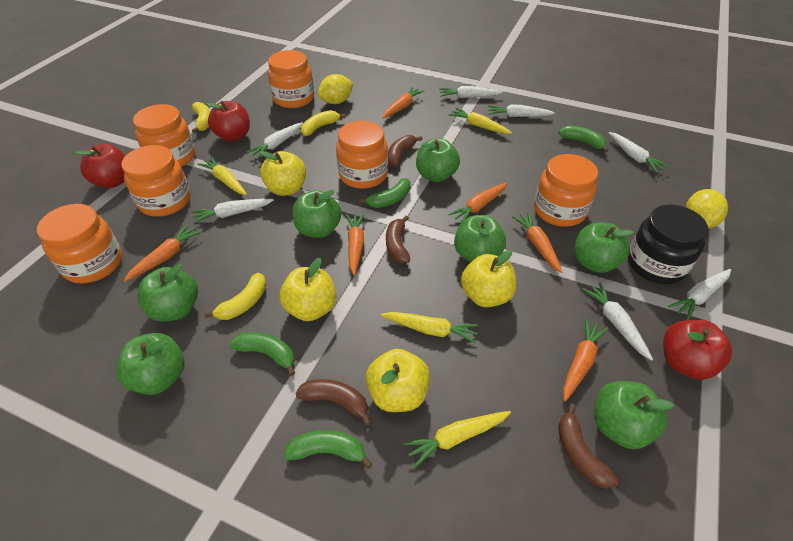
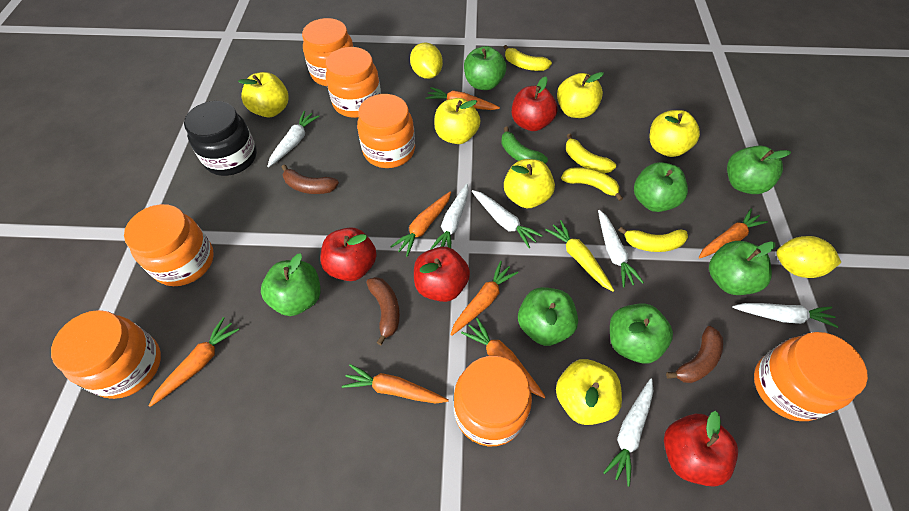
brown banana: 4 -> 3
green banana: 4 -> 1
orange carrot: 6 -> 7
orange jar: 6 -> 7
red apple: 3 -> 4
white carrot: 7 -> 6
yellow apple: 4 -> 6
yellow banana: 3 -> 4
yellow carrot: 4 -> 1

